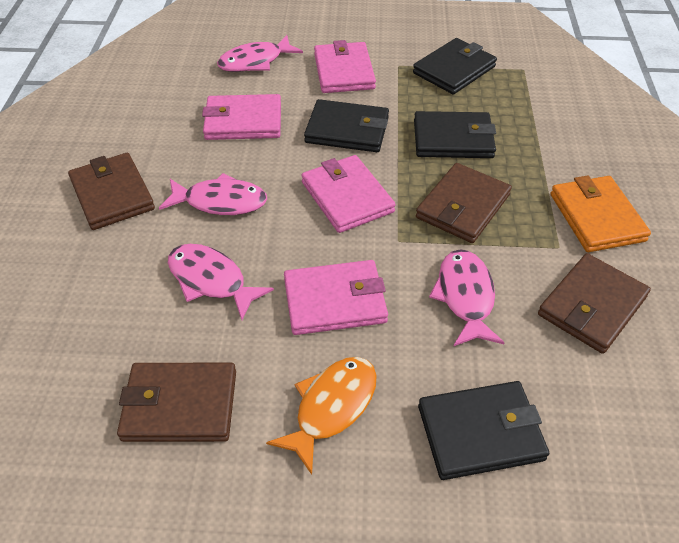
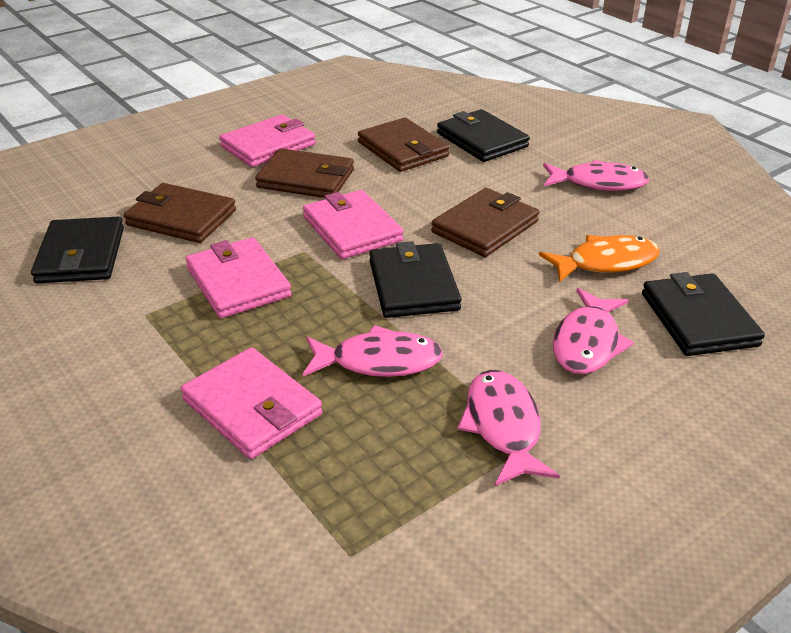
orange wallet: 1 -> 0

